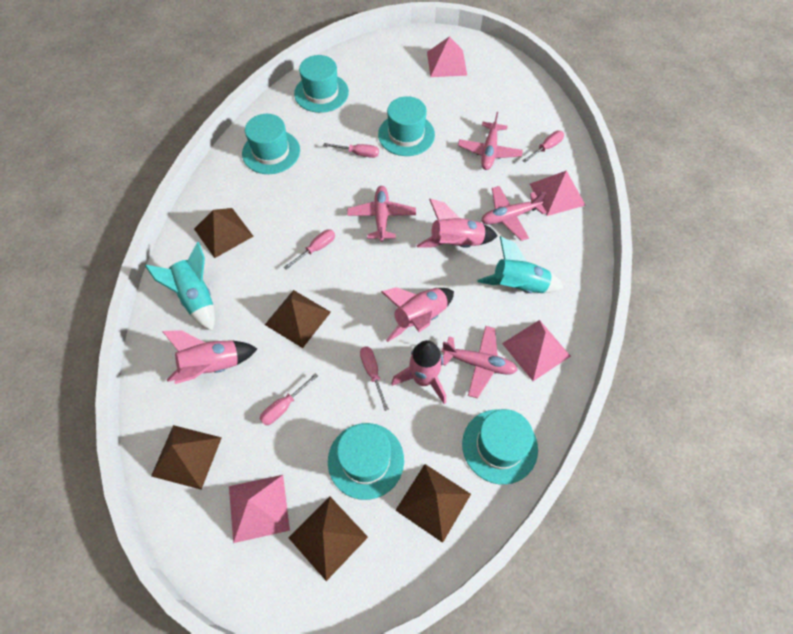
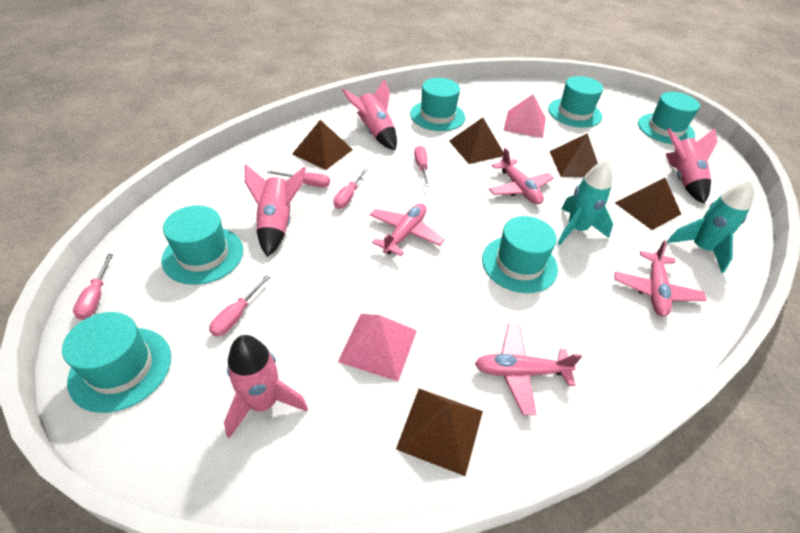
pink pyramid: 4 -> 2
turquoise hat: 5 -> 6

